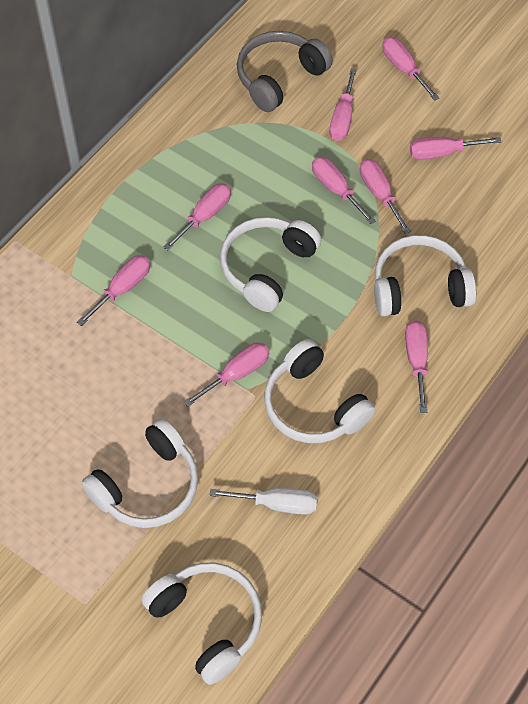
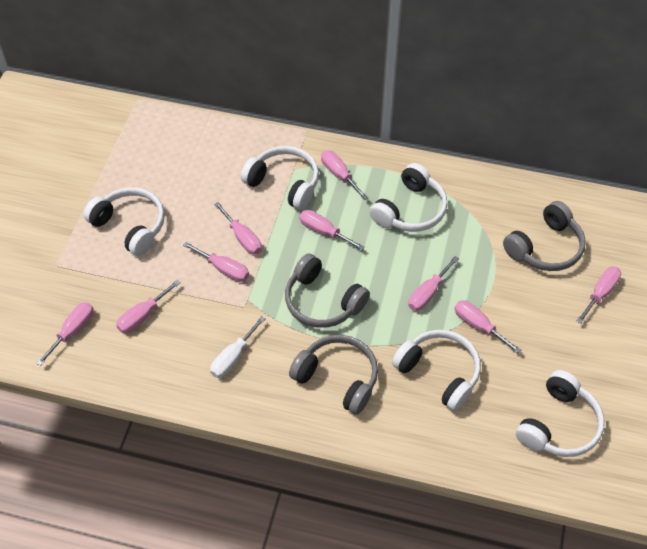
grey headphones: 1 -> 3

